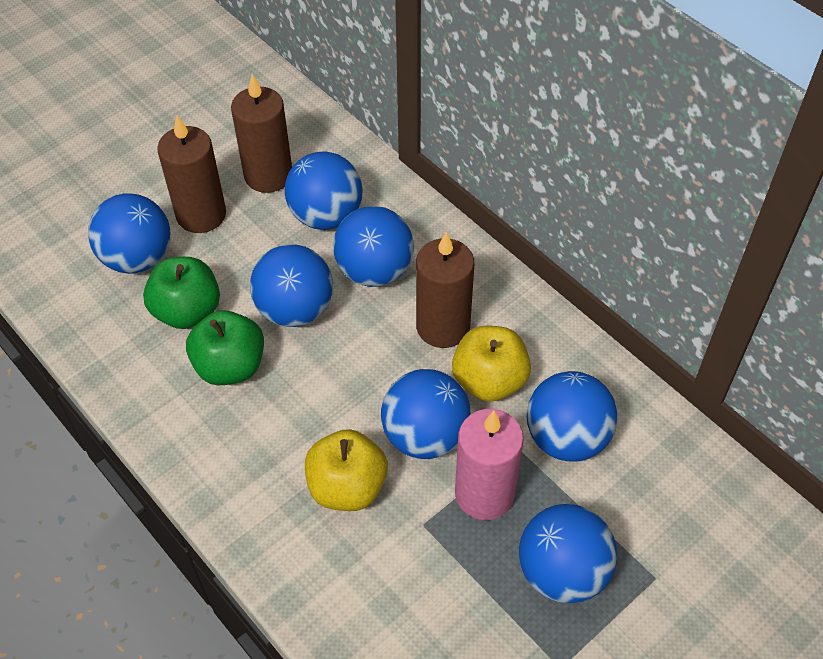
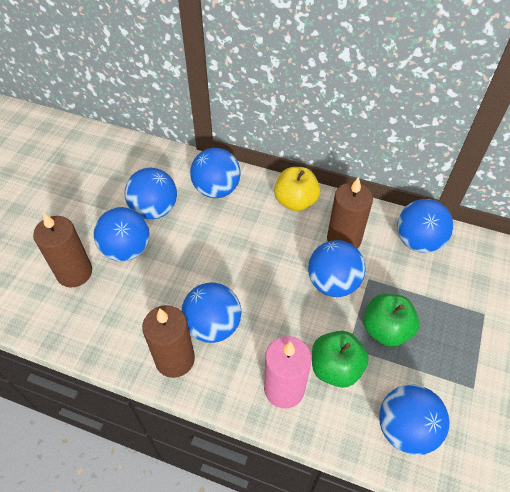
yellow apple: 2 -> 1

